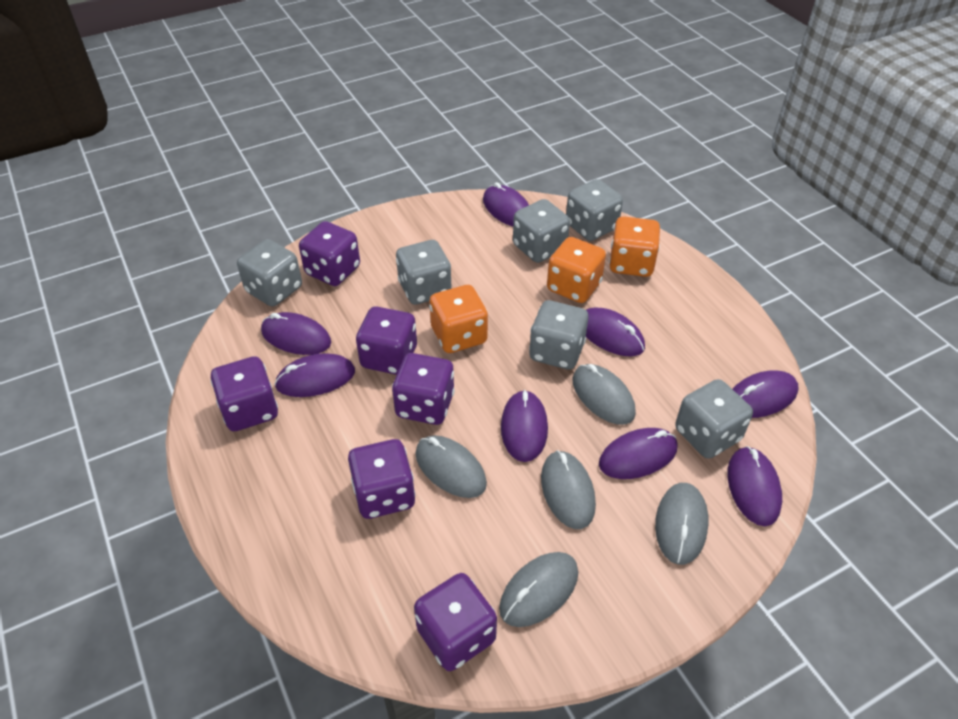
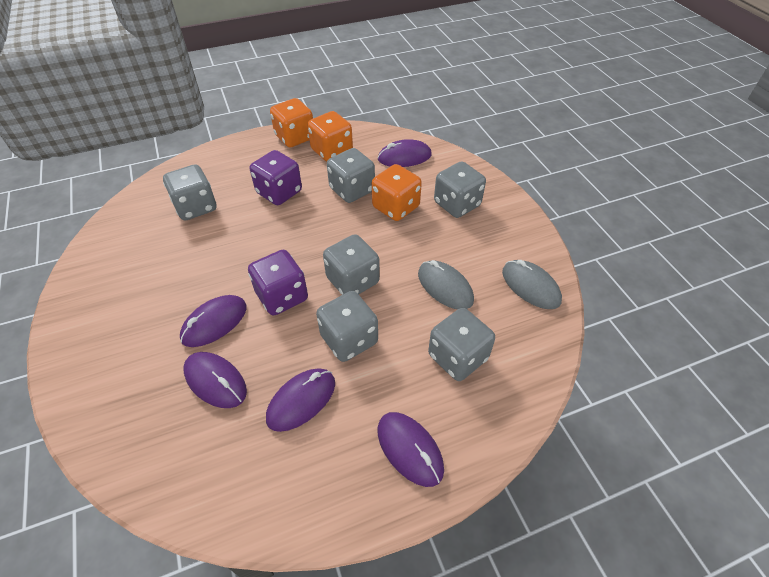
grey mouse: 5 -> 2
purple dice: 6 -> 2
purple mouse: 8 -> 5

